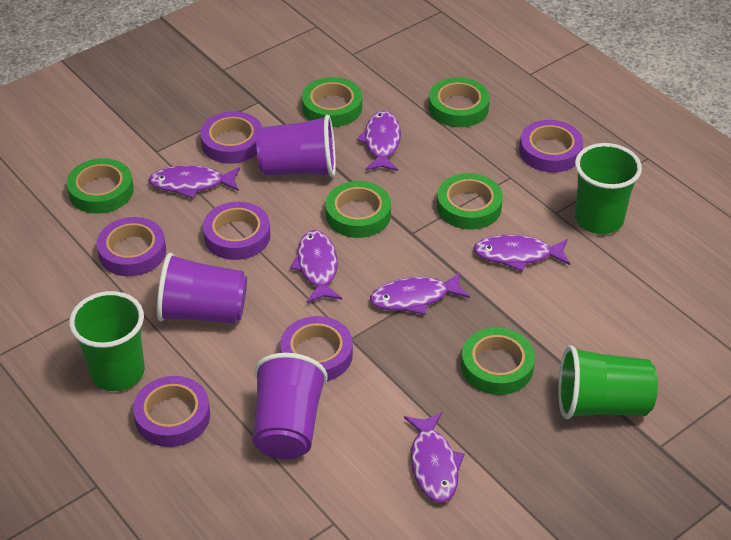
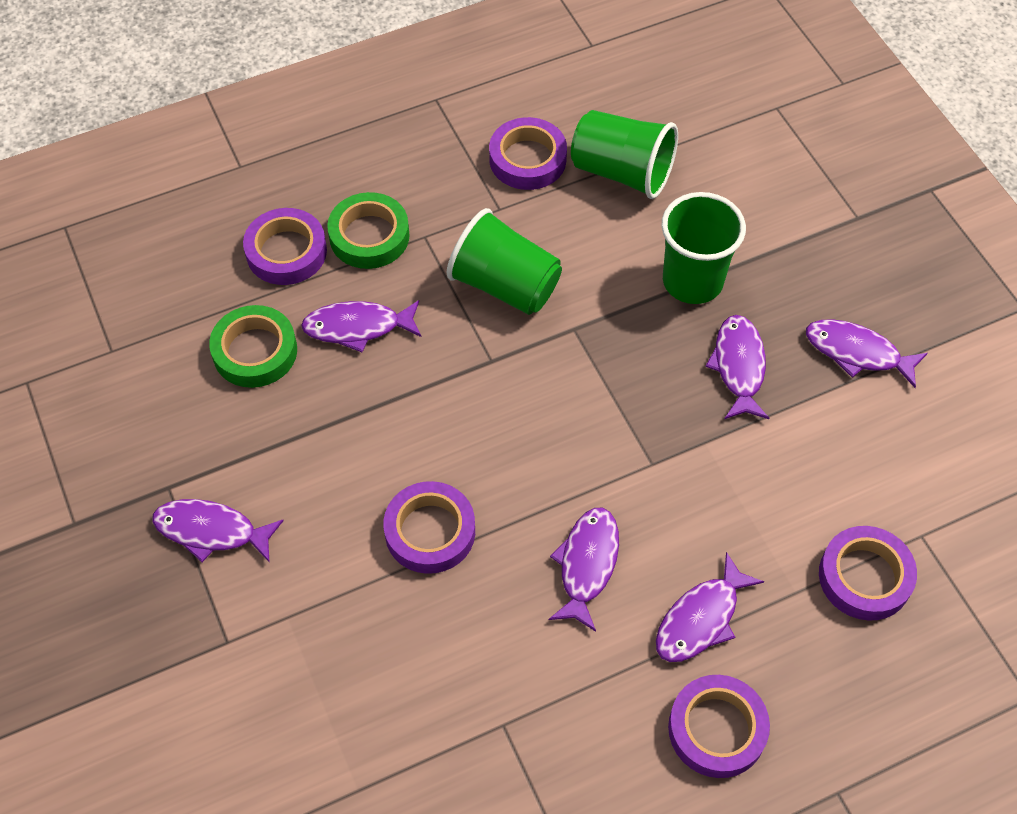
green tape: 6 -> 2
purple cup: 3 -> 0
purple tape: 6 -> 5

